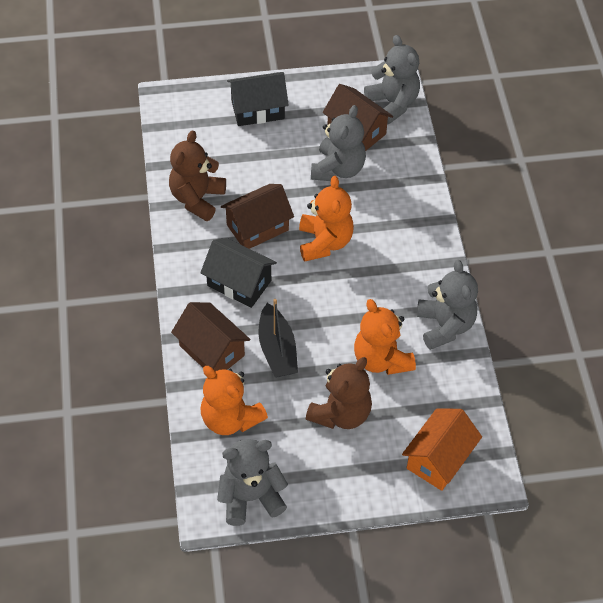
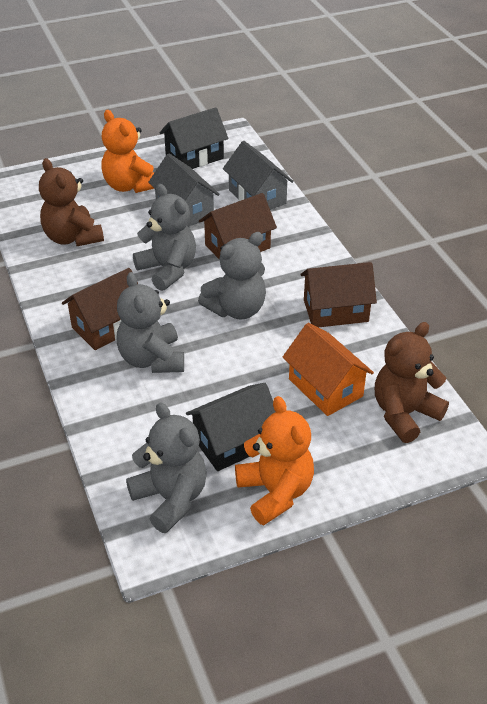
black boat: 1 -> 0
grey house: 0 -> 2
orange teddy bear: 3 -> 2

